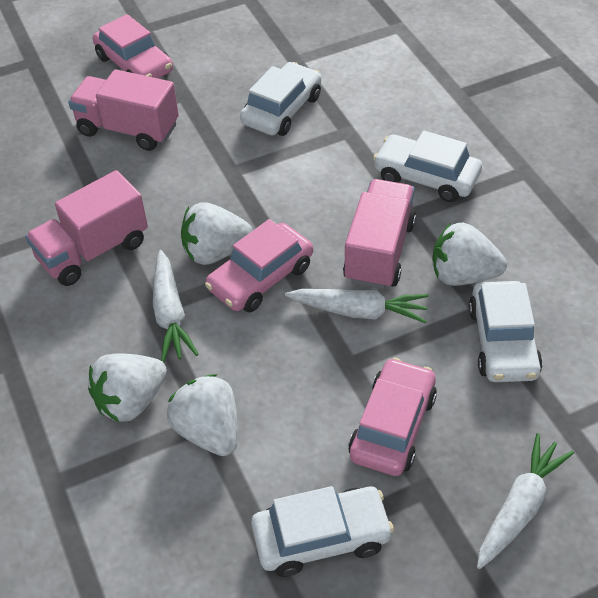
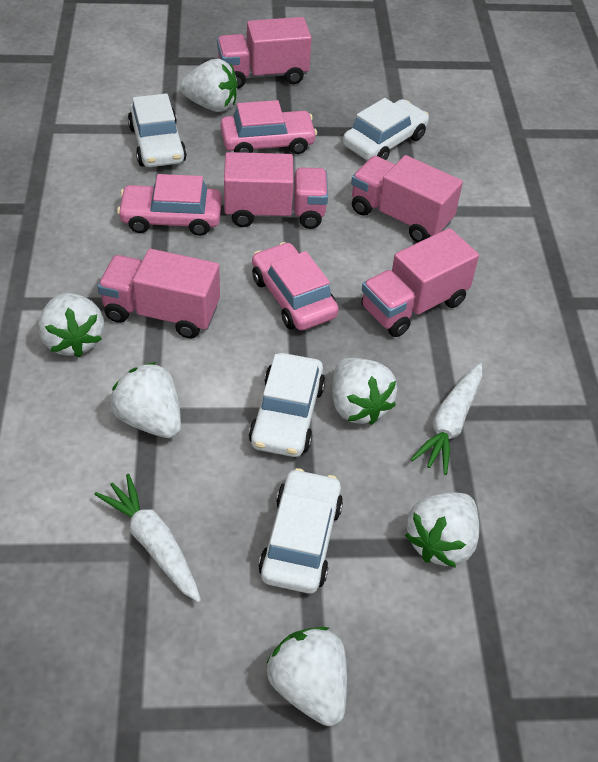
pink truck: 3 -> 5
white carrot: 3 -> 2
white strawberry: 4 -> 6

